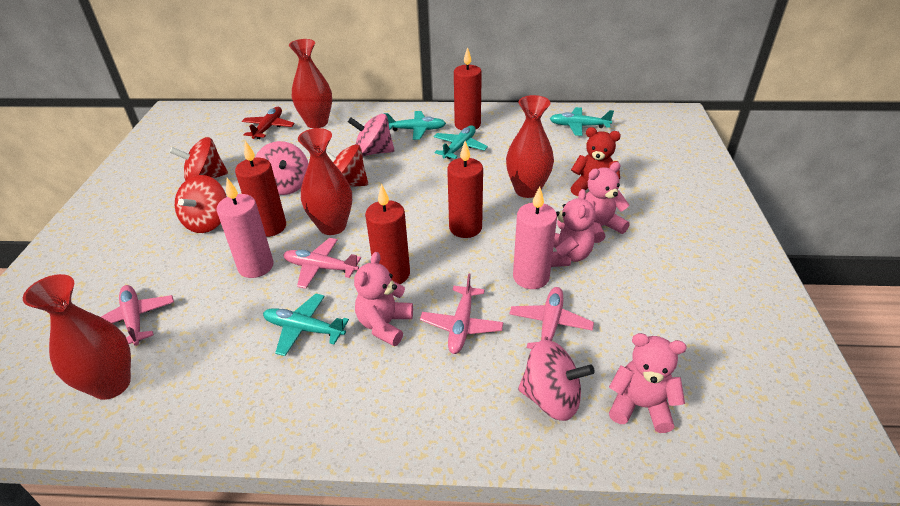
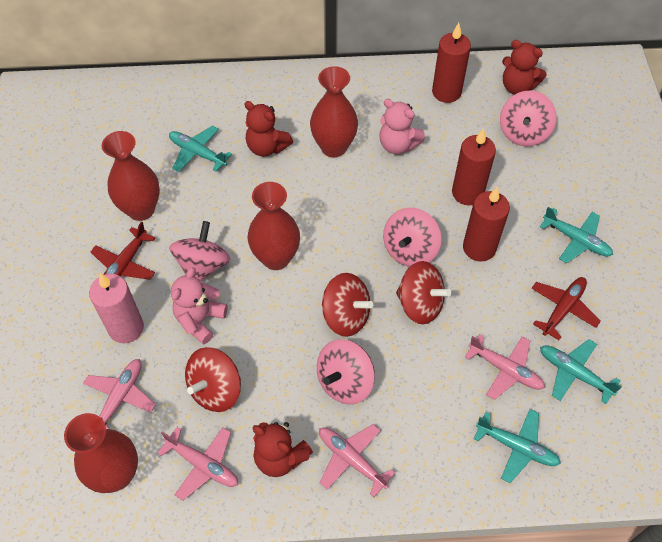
pink candle: 2 -> 1
pink spinning top: 3 -> 4
pink teddy bear: 4 -> 2
red candle: 4 -> 3
red plane: 1 -> 2
red teddy bear: 1 -> 3

